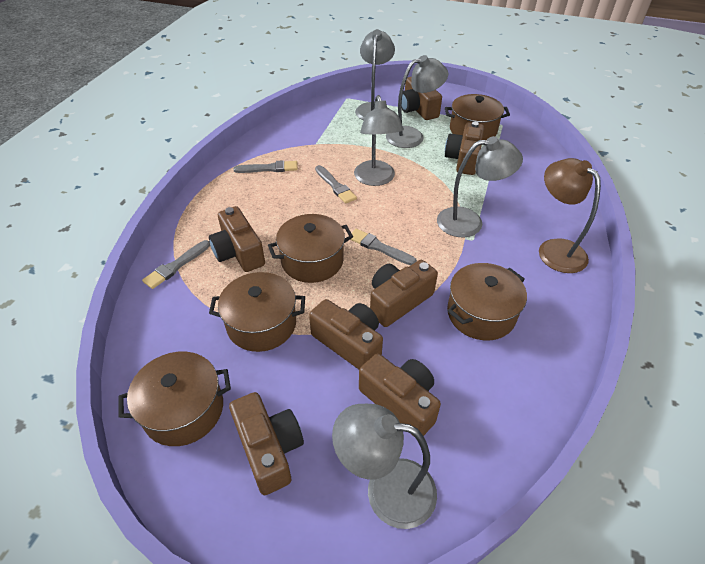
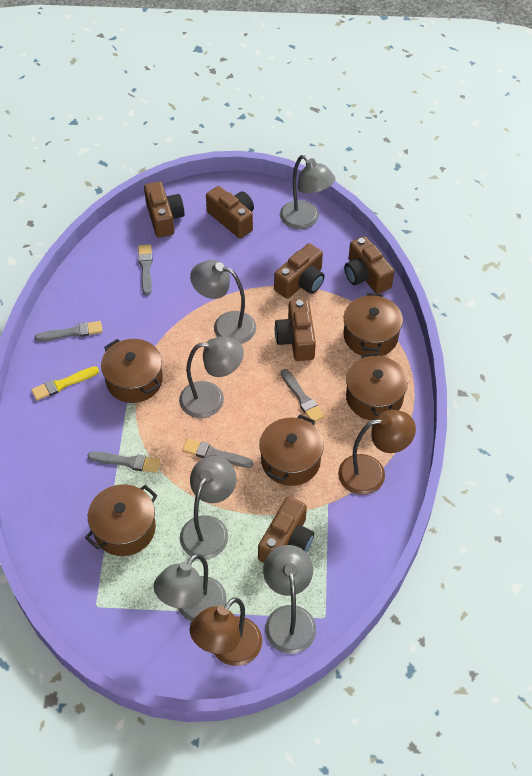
brown camera: 7 -> 6
brown lamp: 1 -> 2
grey brush: 4 -> 5
grey lamp: 5 -> 6
yellow brush: 0 -> 1

